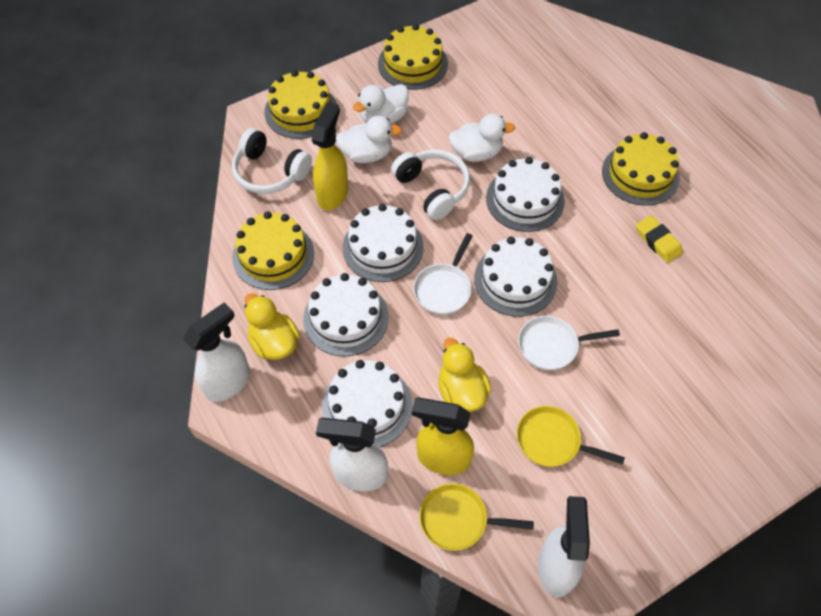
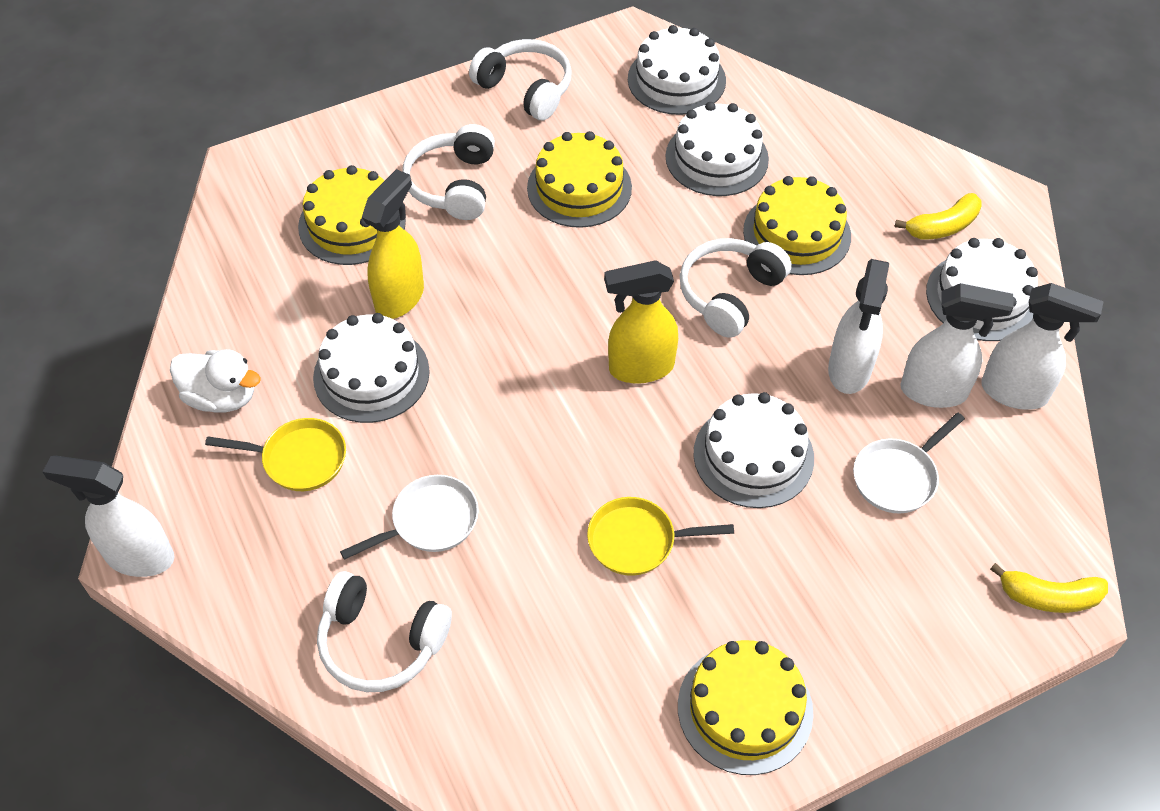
white duck: 3 -> 1
white headphones: 2 -> 4
white spray bottle: 3 -> 4
yellow banana: 0 -> 2
yellow duck: 2 -> 0
yellow eraser: 1 -> 0

